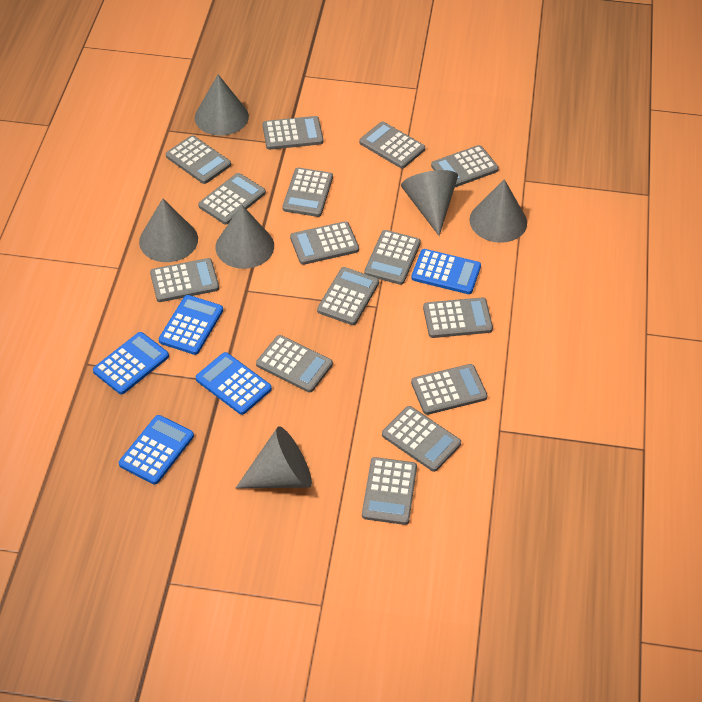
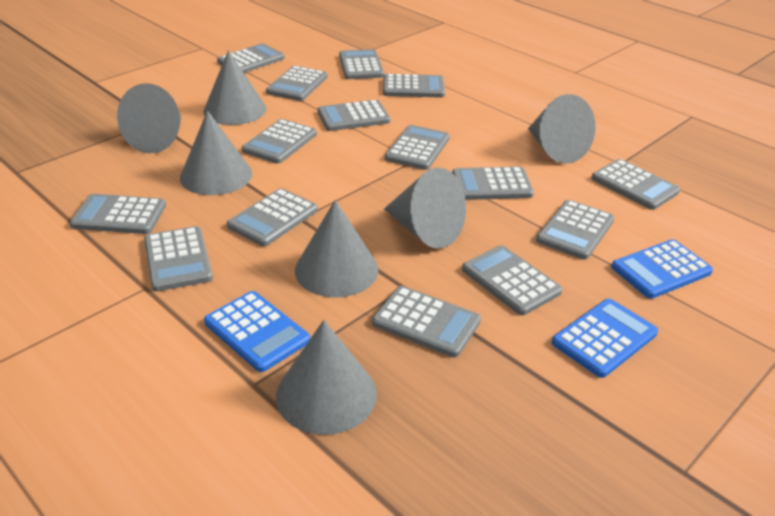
blue calculator: 5 -> 3
grey cone: 6 -> 7

